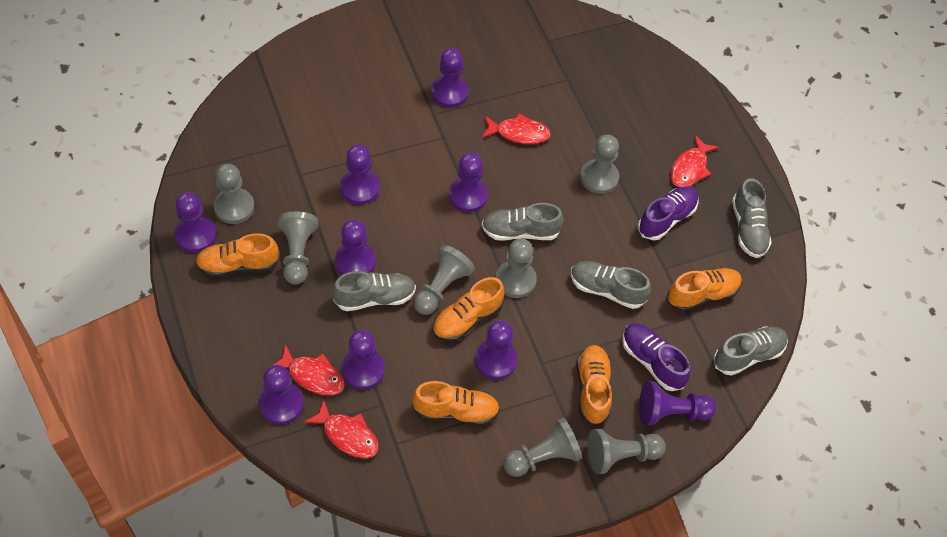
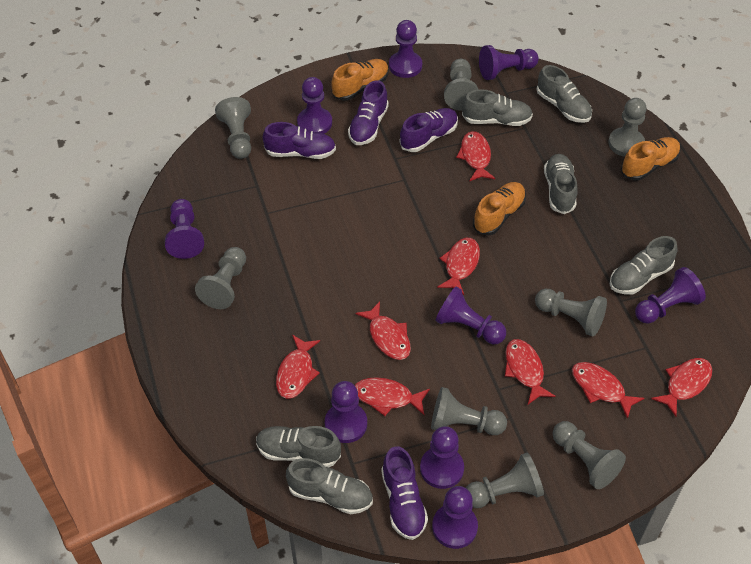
grey pawn: 7 -> 8
grey shoe: 5 -> 6
orange shoe: 5 -> 3
purple shoe: 2 -> 4
red fish: 4 -> 8

